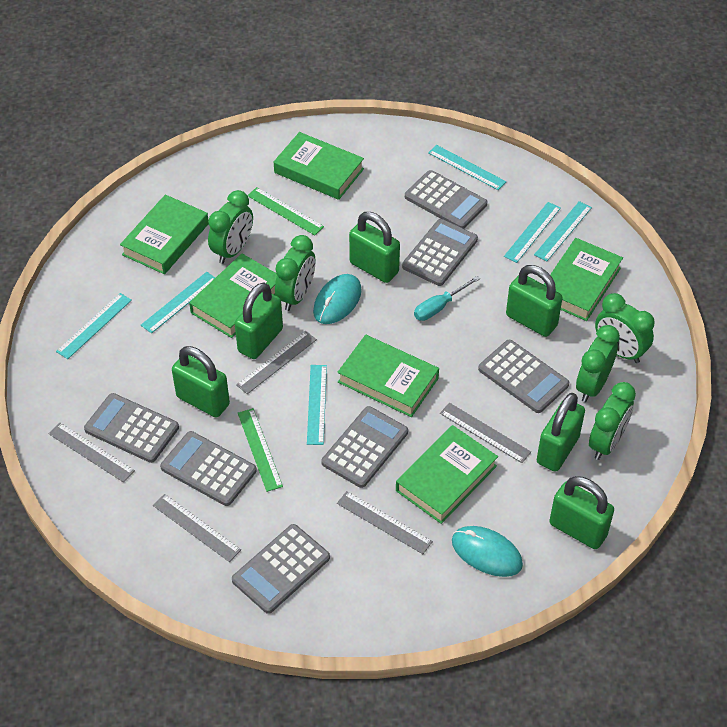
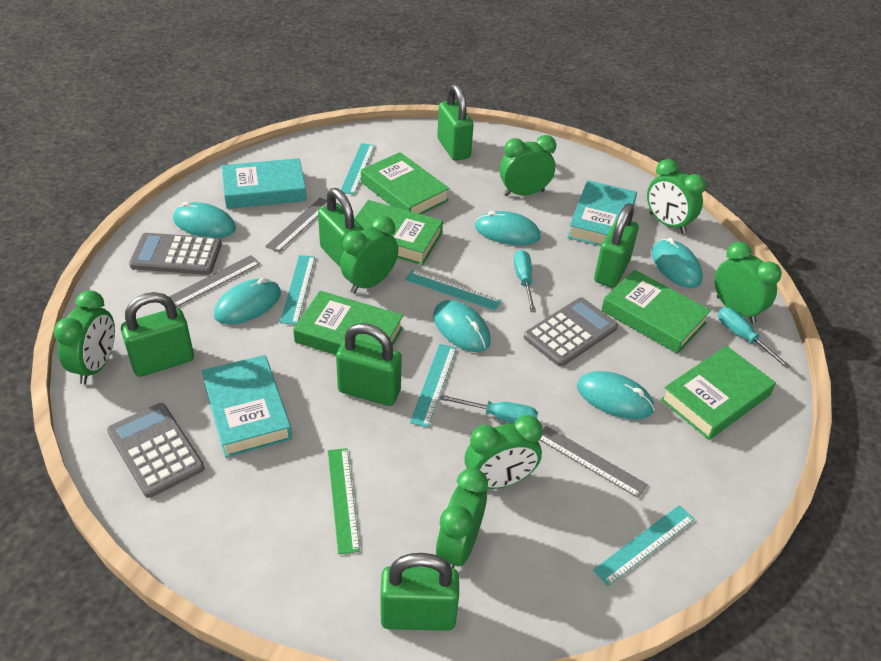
green book: 6 -> 5
green clock: 5 -> 7
green ruler: 2 -> 1
grey calculator: 7 -> 3
grey ruler: 5 -> 3
turquoise book: 0 -> 3
turquoise mouse: 2 -> 6
turquoise ruler: 6 -> 5
turquoise screwdriver: 1 -> 3

